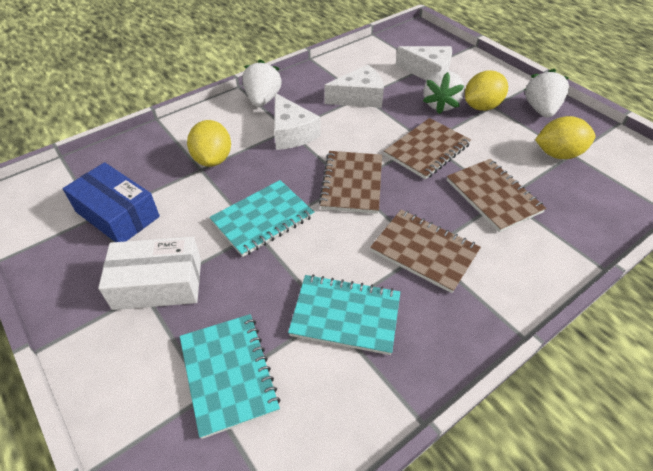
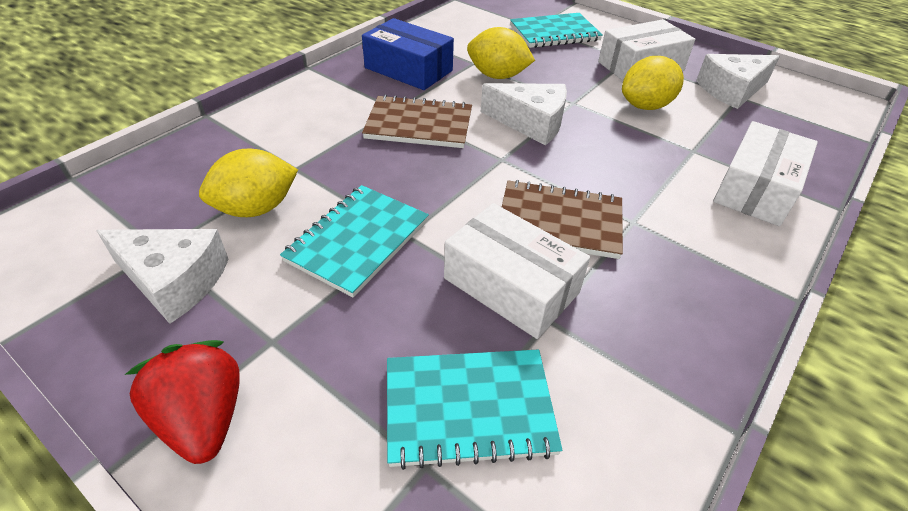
brown notebook: 4 -> 2
red strawberry: 0 -> 1
white box: 1 -> 3
white strawberry: 3 -> 0

